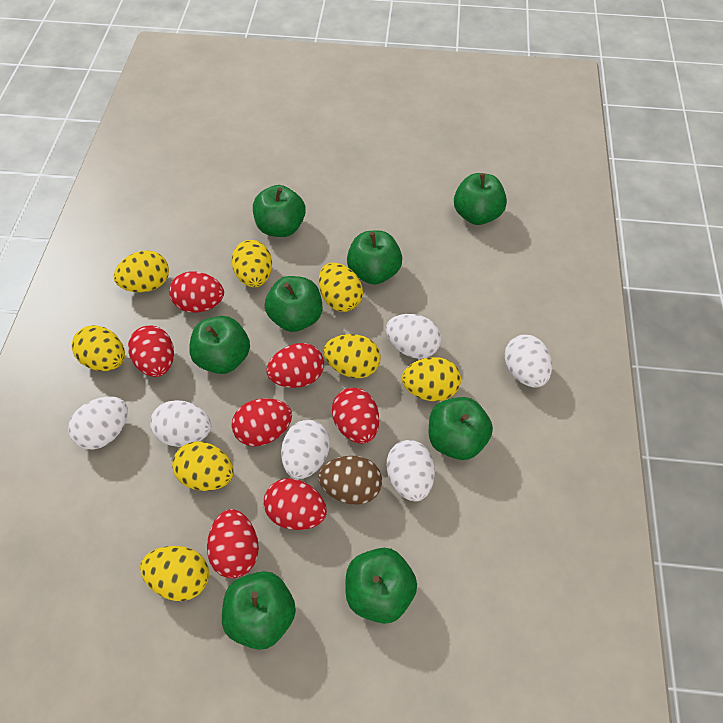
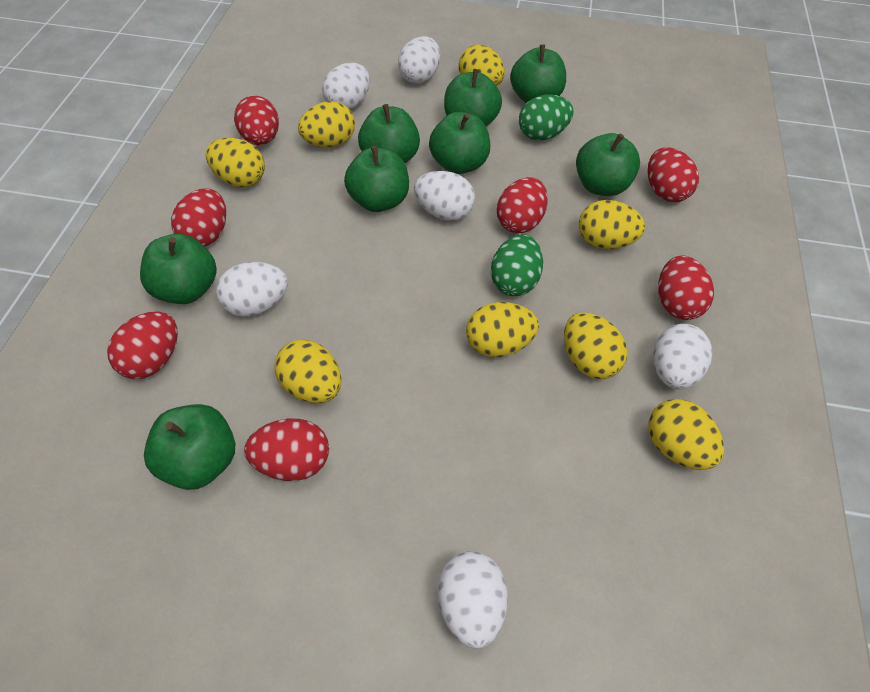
brown egg: 1 -> 0
green egg: 0 -> 2

